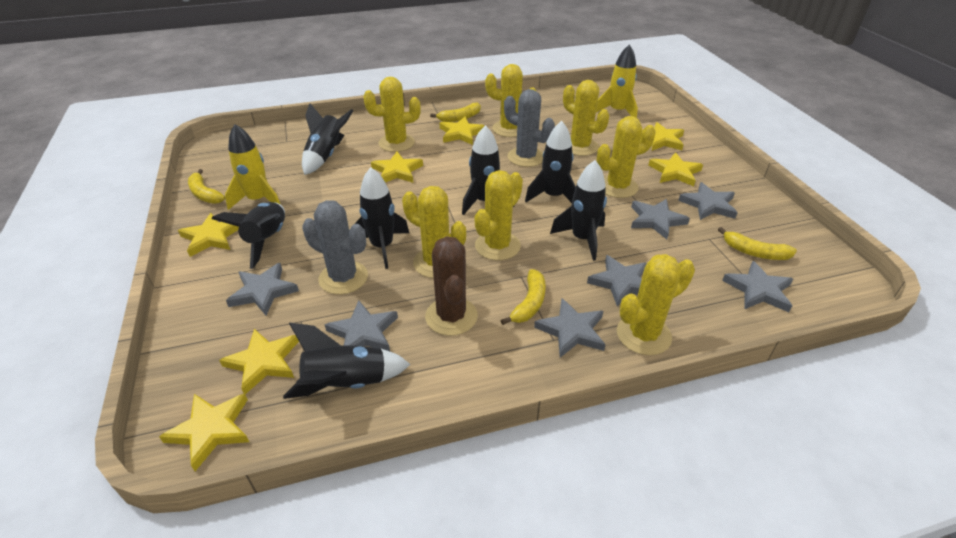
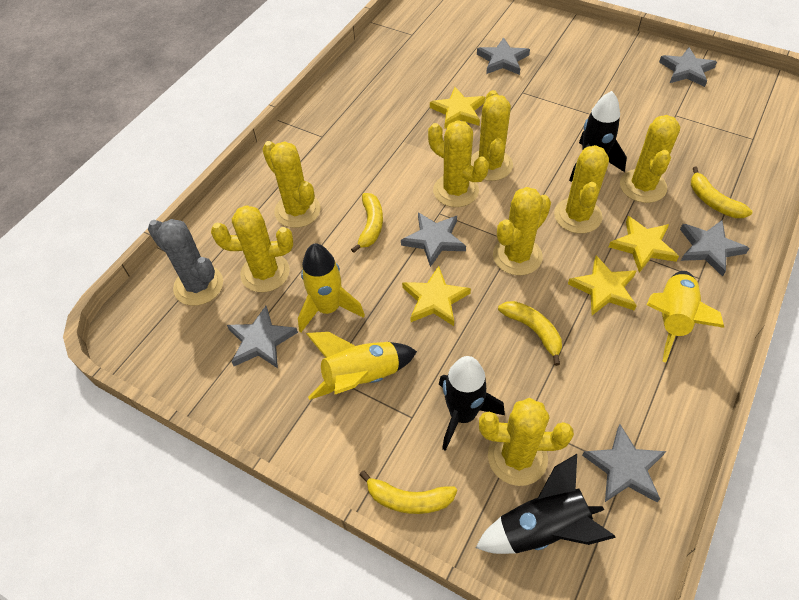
black rocket: 7 -> 3
brown cactus: 1 -> 0
grey cactus: 2 -> 1
grey star: 7 -> 6
yellow cactus: 7 -> 8
yellow rocket: 2 -> 3
yellow star: 7 -> 4

